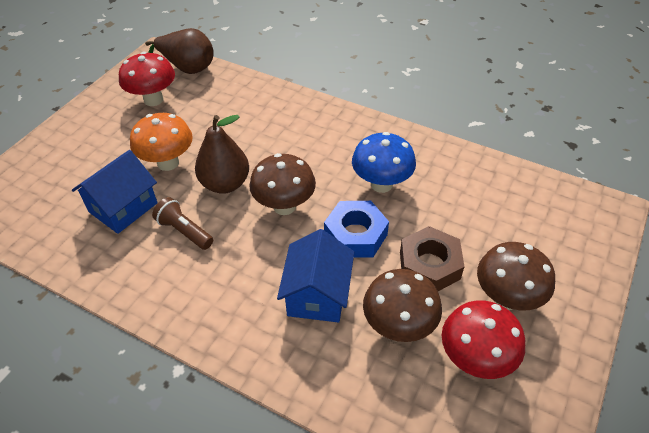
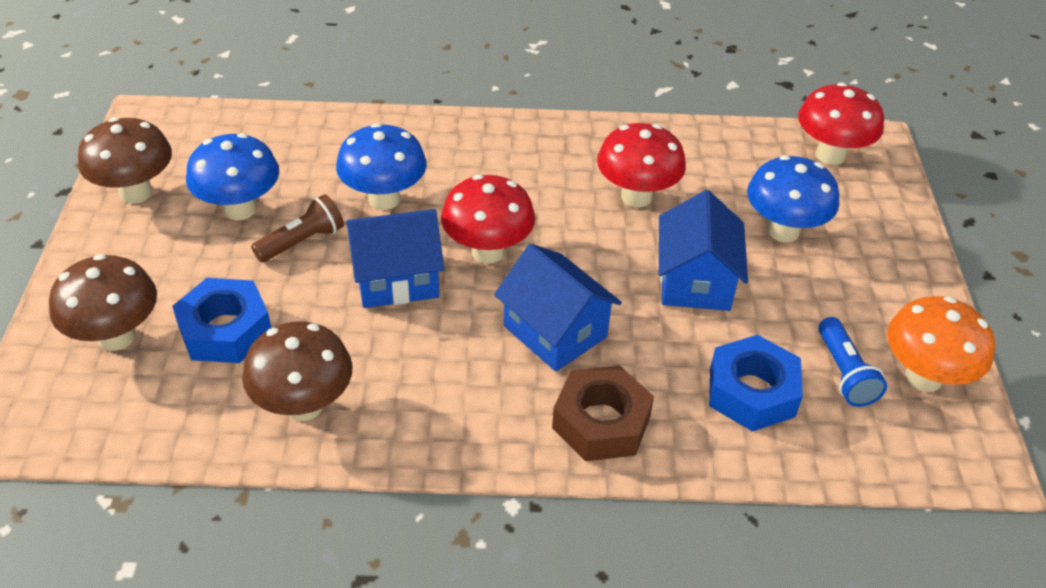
blue flashlight: 0 -> 1
blue house: 2 -> 3
blue mushroom: 1 -> 3
blue nut: 1 -> 2
brown pear: 2 -> 0
red mushroom: 2 -> 3

